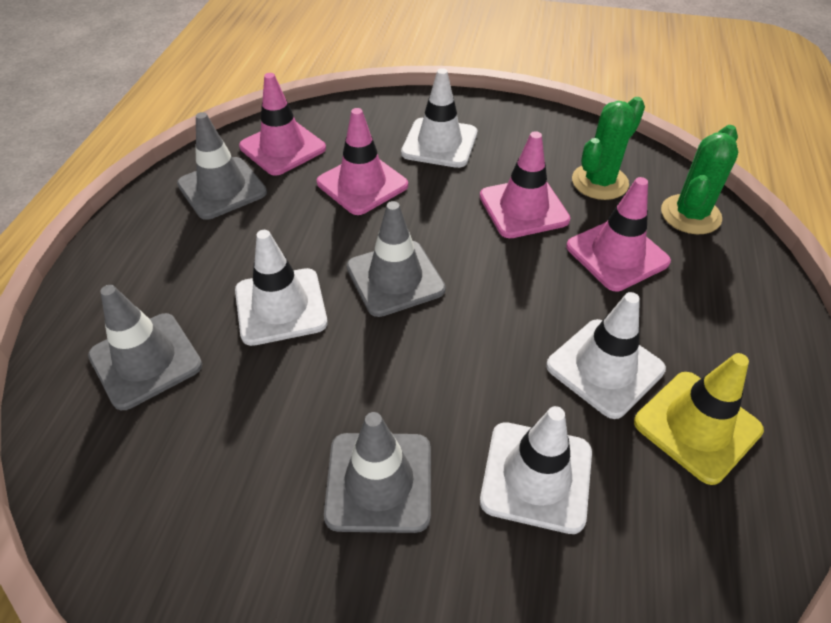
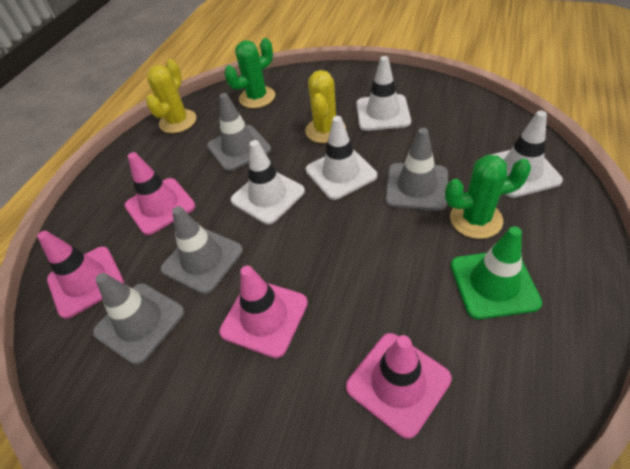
green traffic cone: 0 -> 1
yellow cactus: 0 -> 2
yellow traffic cone: 1 -> 0

